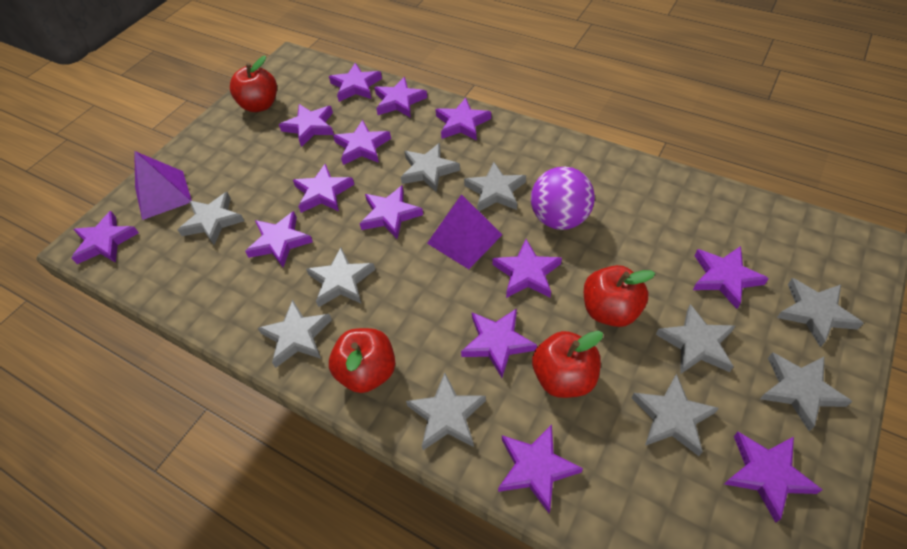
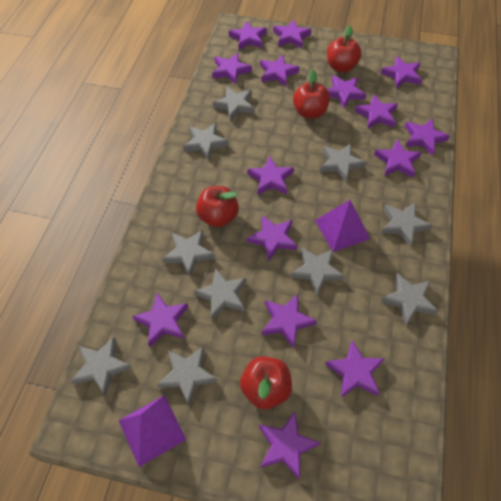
purple ball: 1 -> 0
purple star: 14 -> 15

